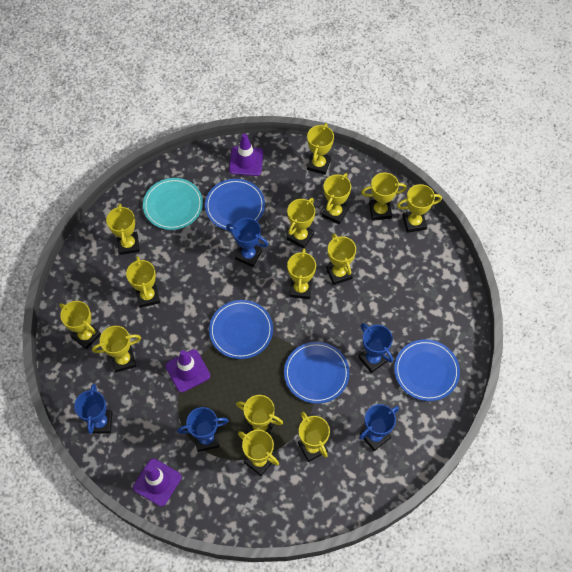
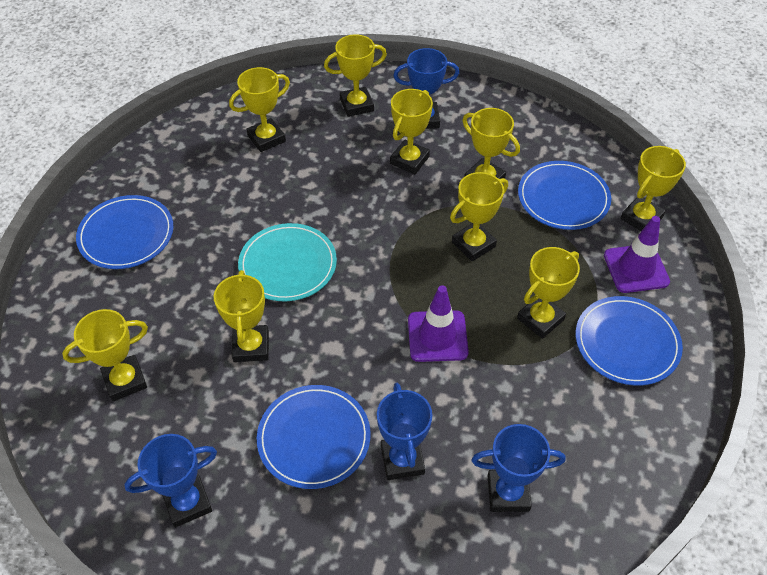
blue trophy: 5 -> 4
purple traffic cone: 3 -> 2
yellow trophy: 14 -> 9

